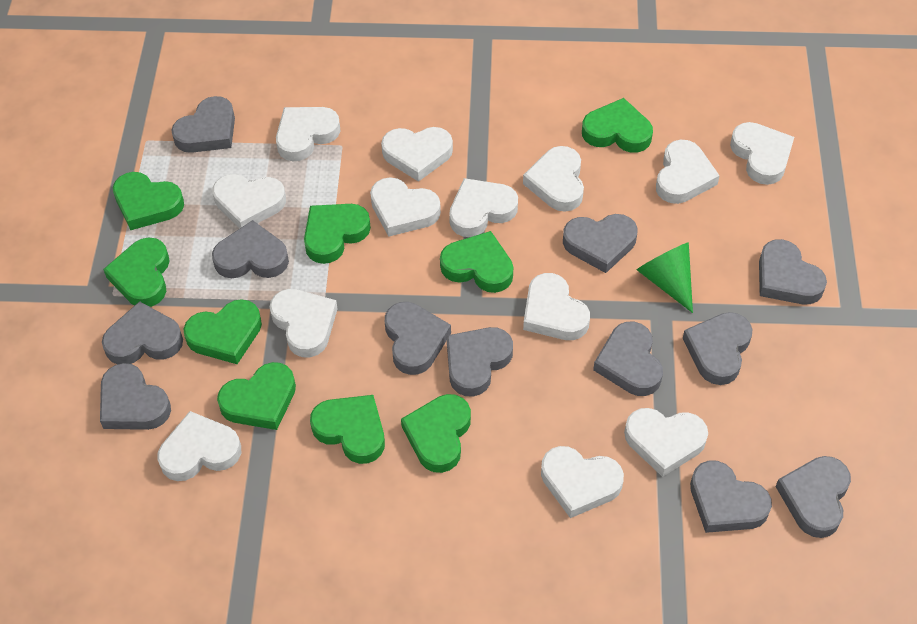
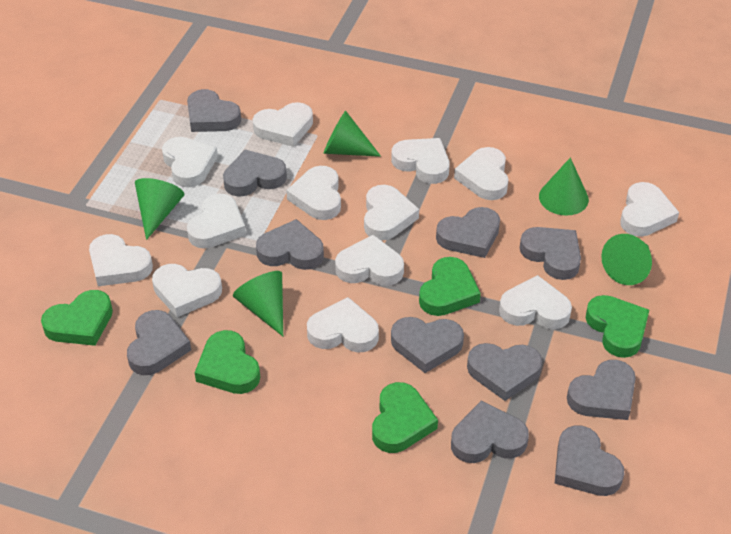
green cone: 1 -> 5
green heart: 9 -> 5
grey heart: 12 -> 11

